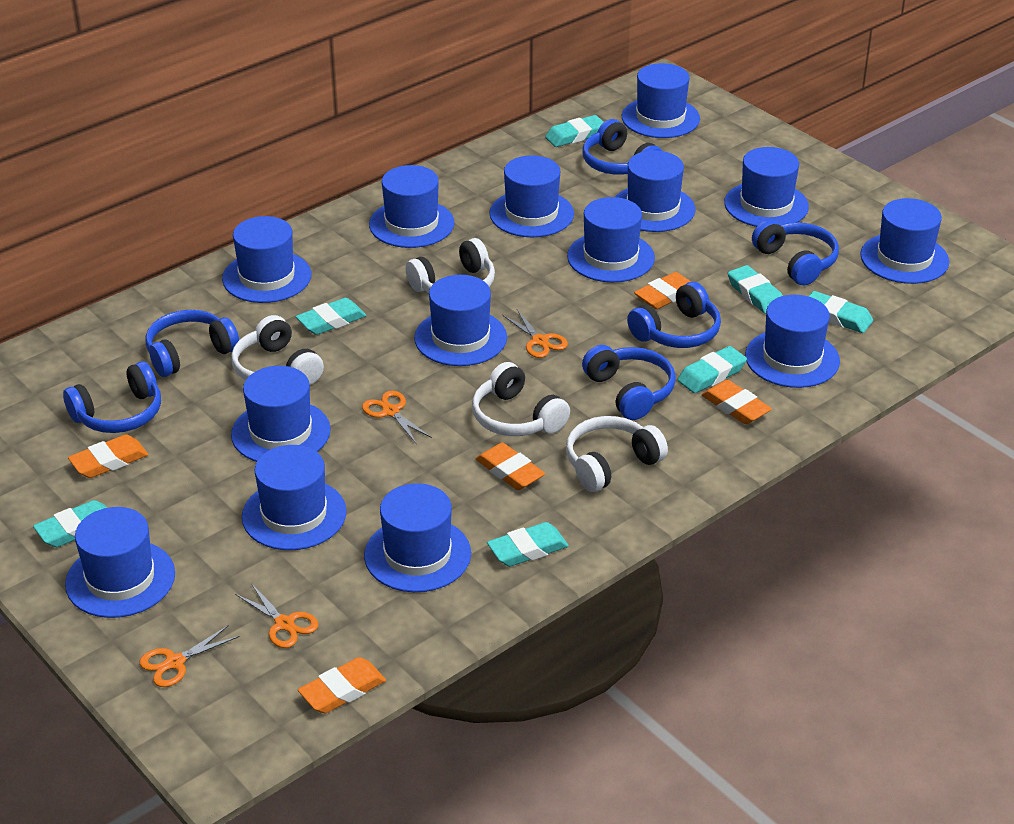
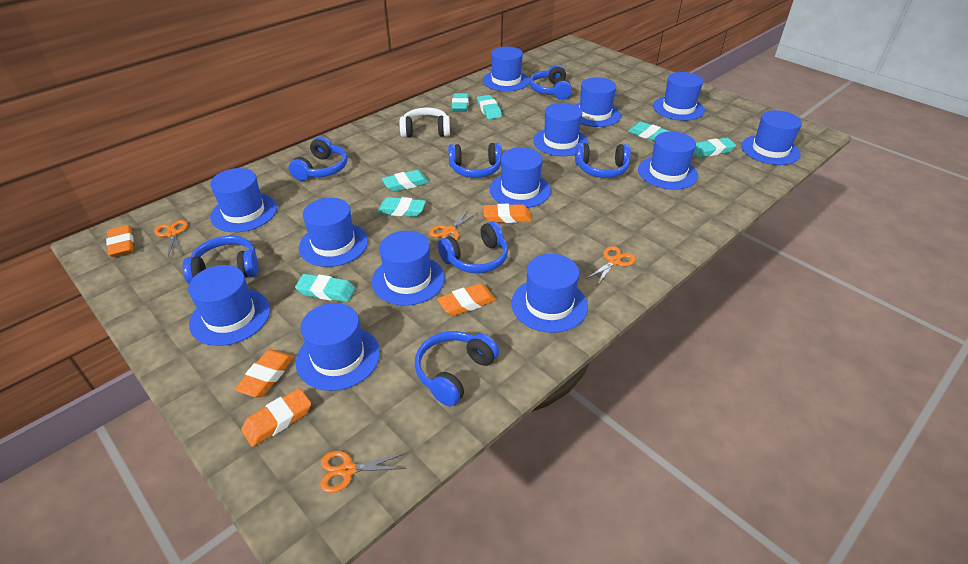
blue hat: 14 -> 13
blue headphones: 6 -> 7
white headphones: 4 -> 1

